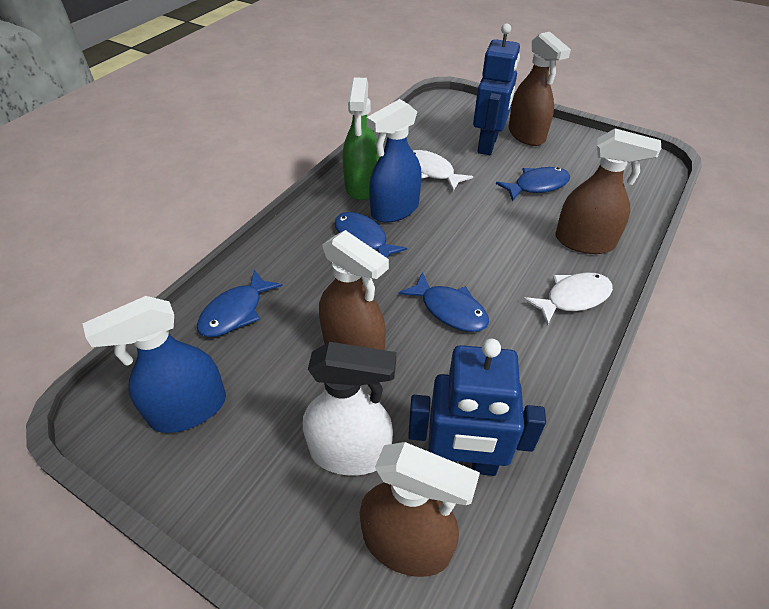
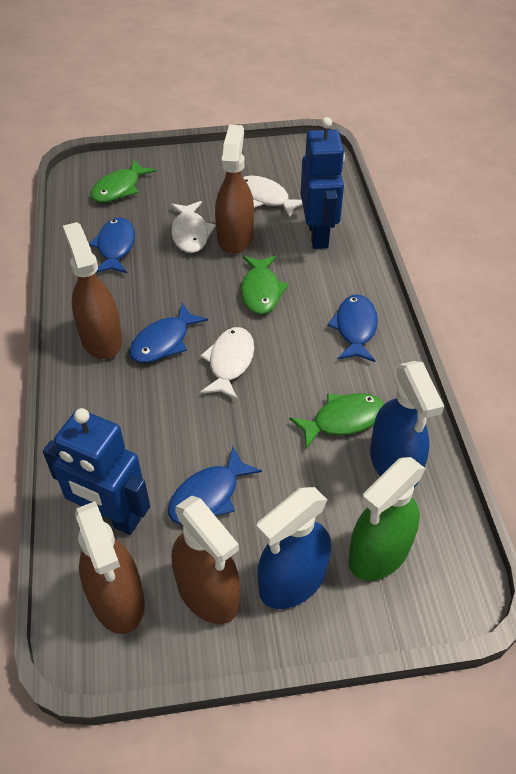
green fish: 0 -> 3
white fish: 2 -> 3
white spray bottle: 1 -> 0

